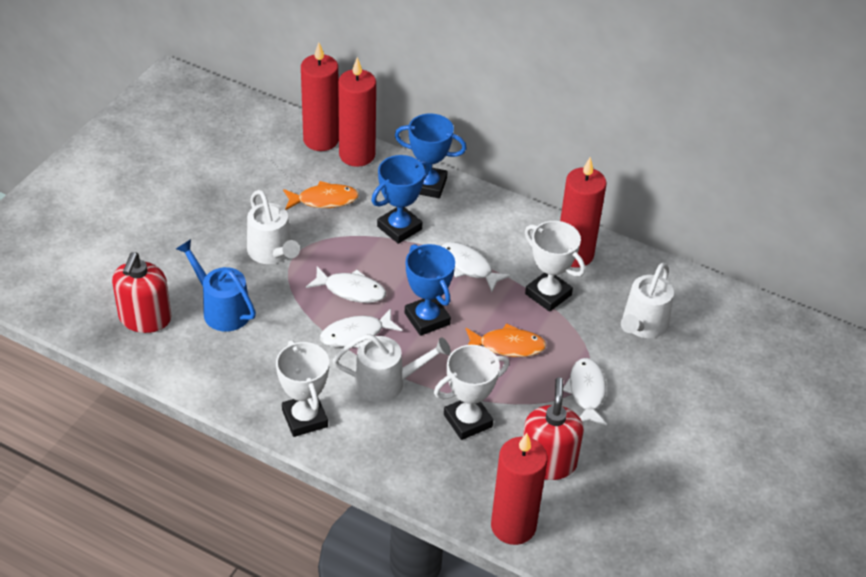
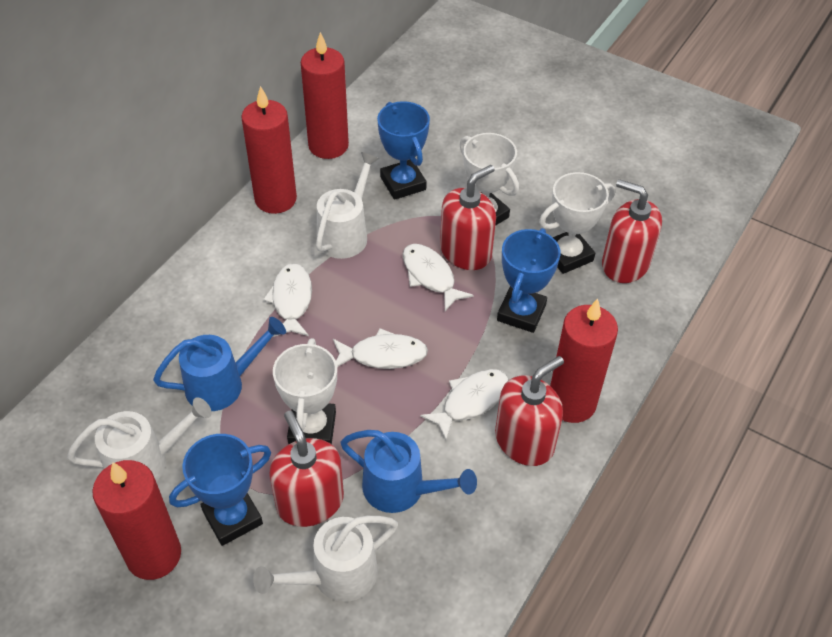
blue watering can: 1 -> 2
orange fish: 2 -> 0
red soap dispenser: 2 -> 4

